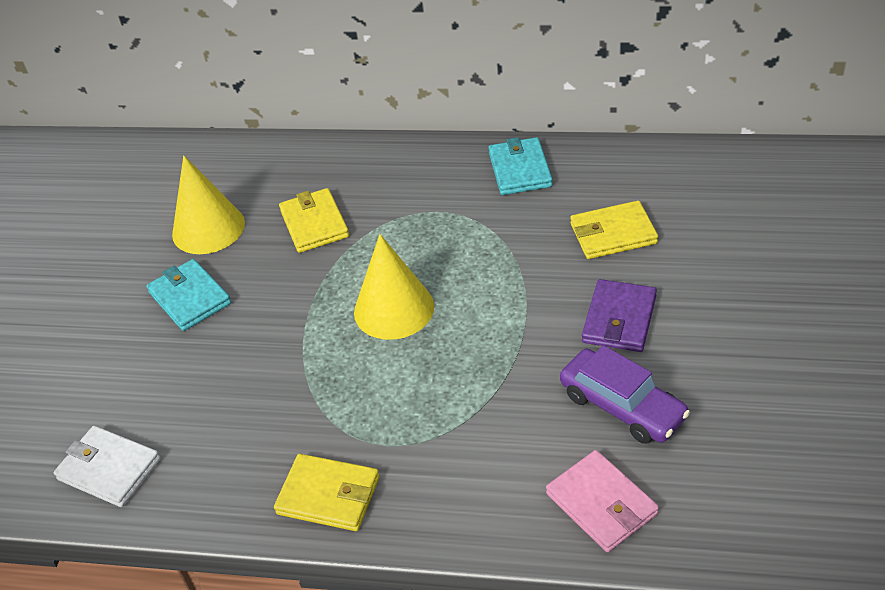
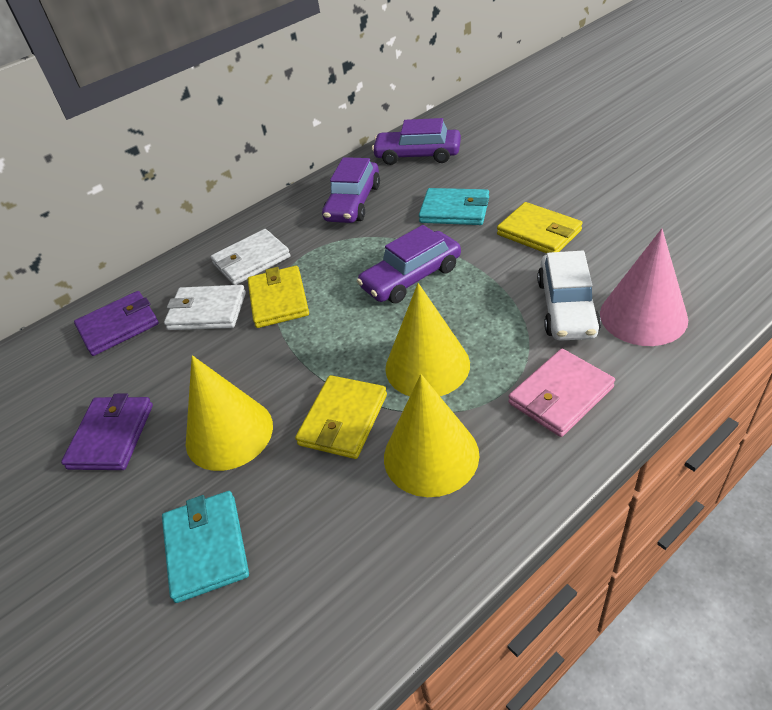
pink cone: 0 -> 1
purple car: 1 -> 3
purple wallet: 1 -> 2
white car: 0 -> 1
white wallet: 1 -> 2
yellow cone: 2 -> 3

